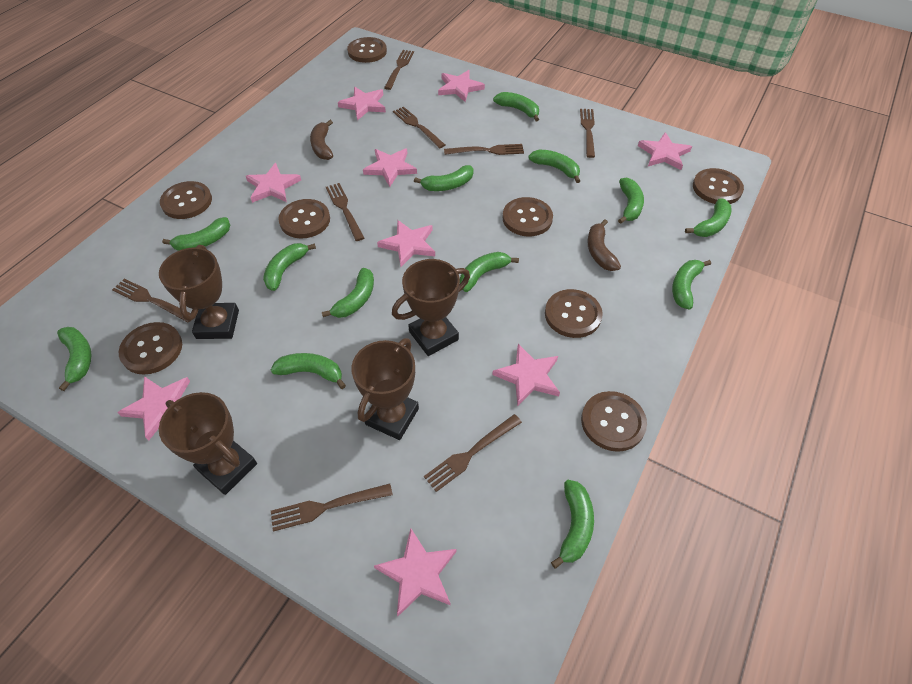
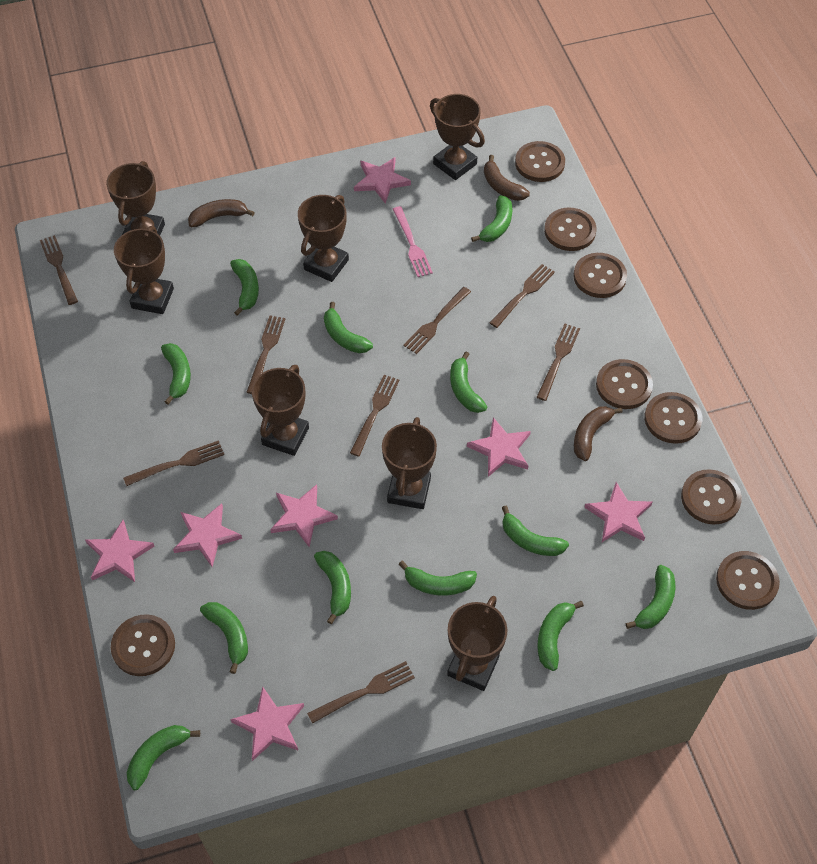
brown banana: 2 -> 3
brown trophy: 4 -> 7
green banana: 13 -> 12
pink fork: 0 -> 1
pink star: 9 -> 7

